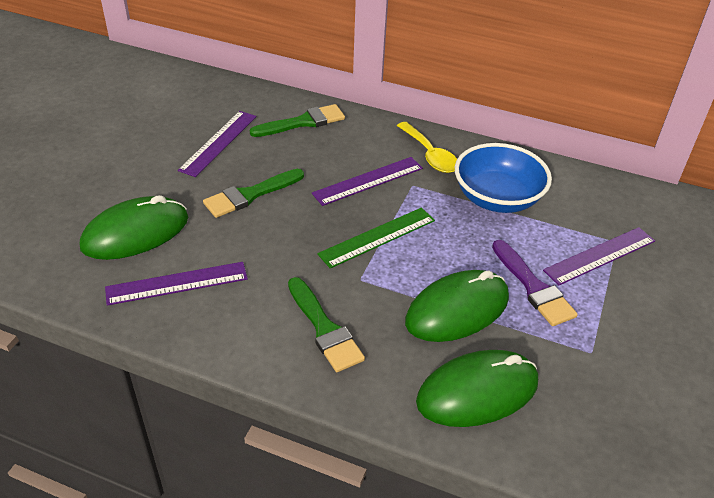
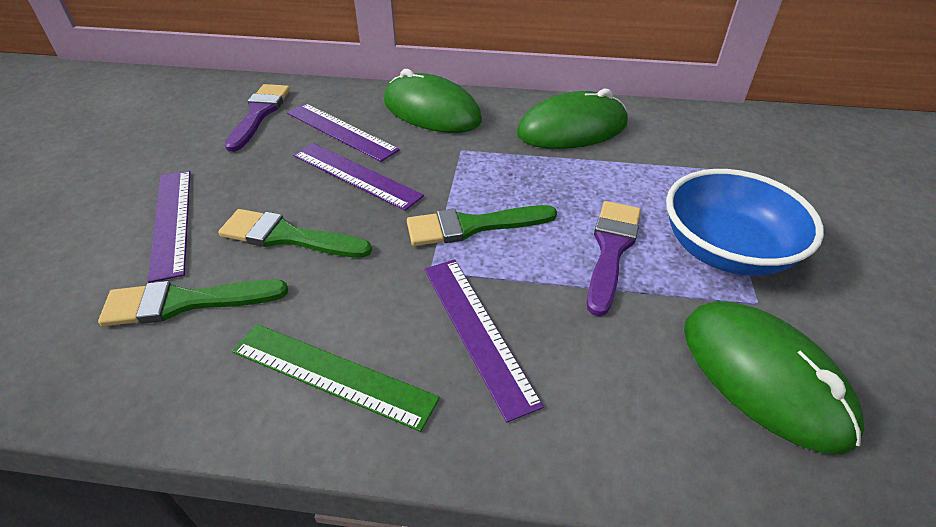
purple brush: 1 -> 2
yellow spoon: 1 -> 0

